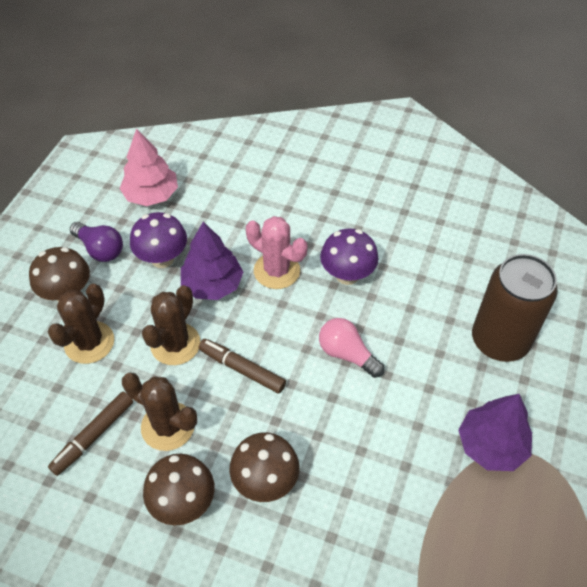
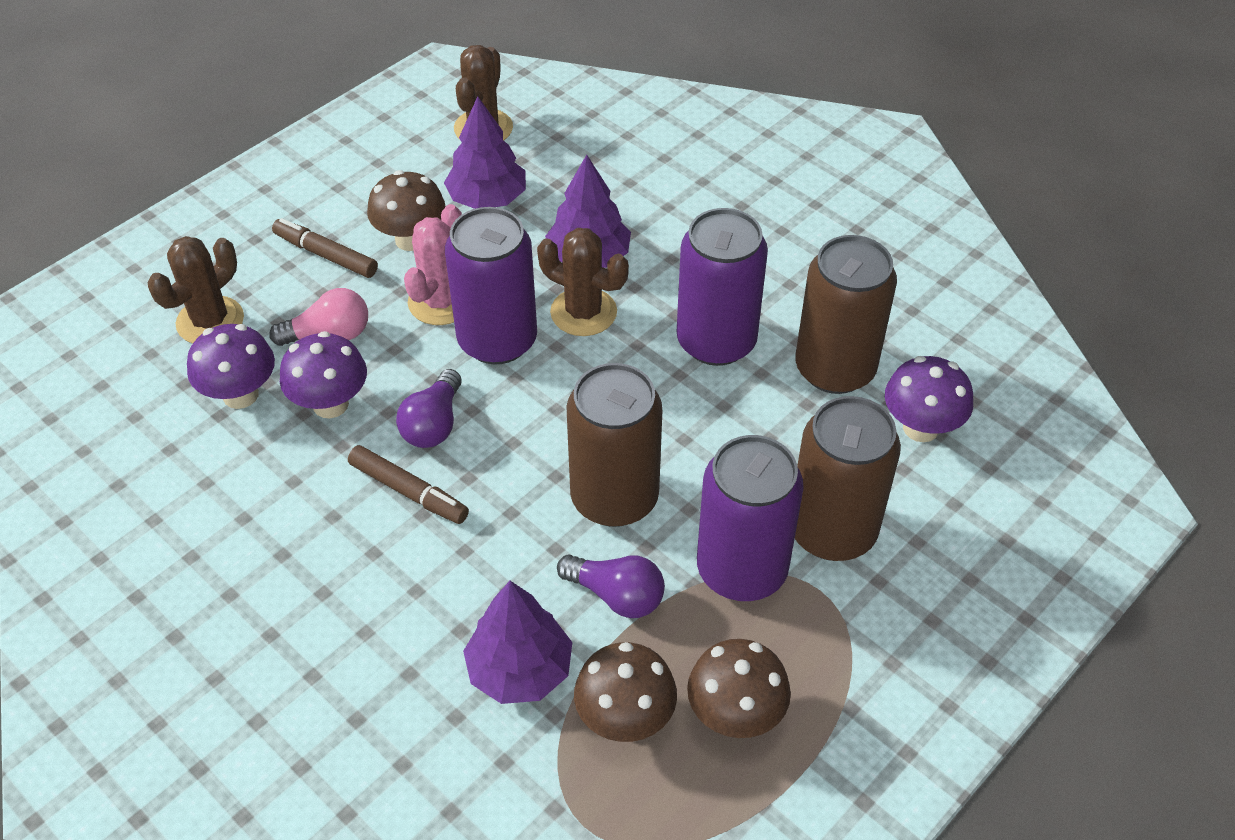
brown can: 1 -> 3
pink tree: 1 -> 0
purple can: 0 -> 3
purple light bulb: 1 -> 2
purple mushroom: 2 -> 3
purple tree: 2 -> 3

